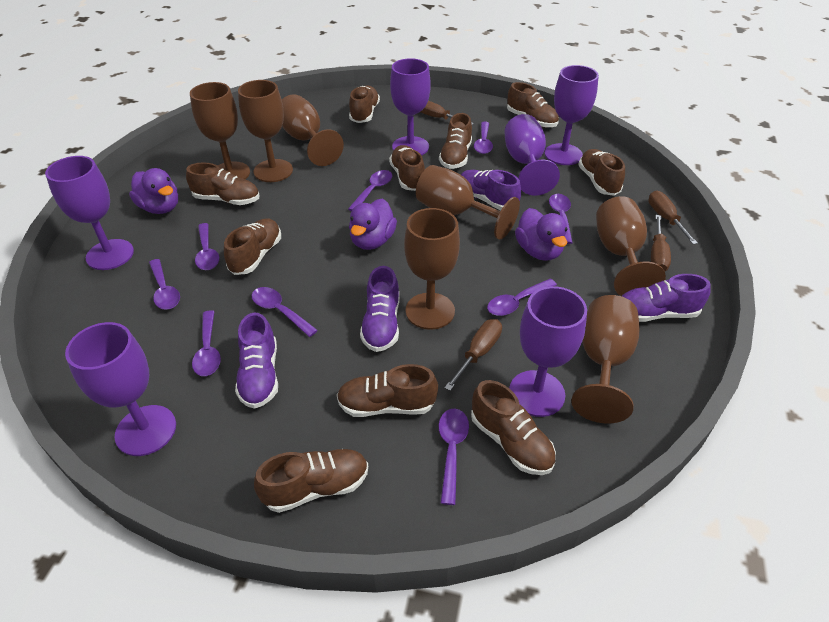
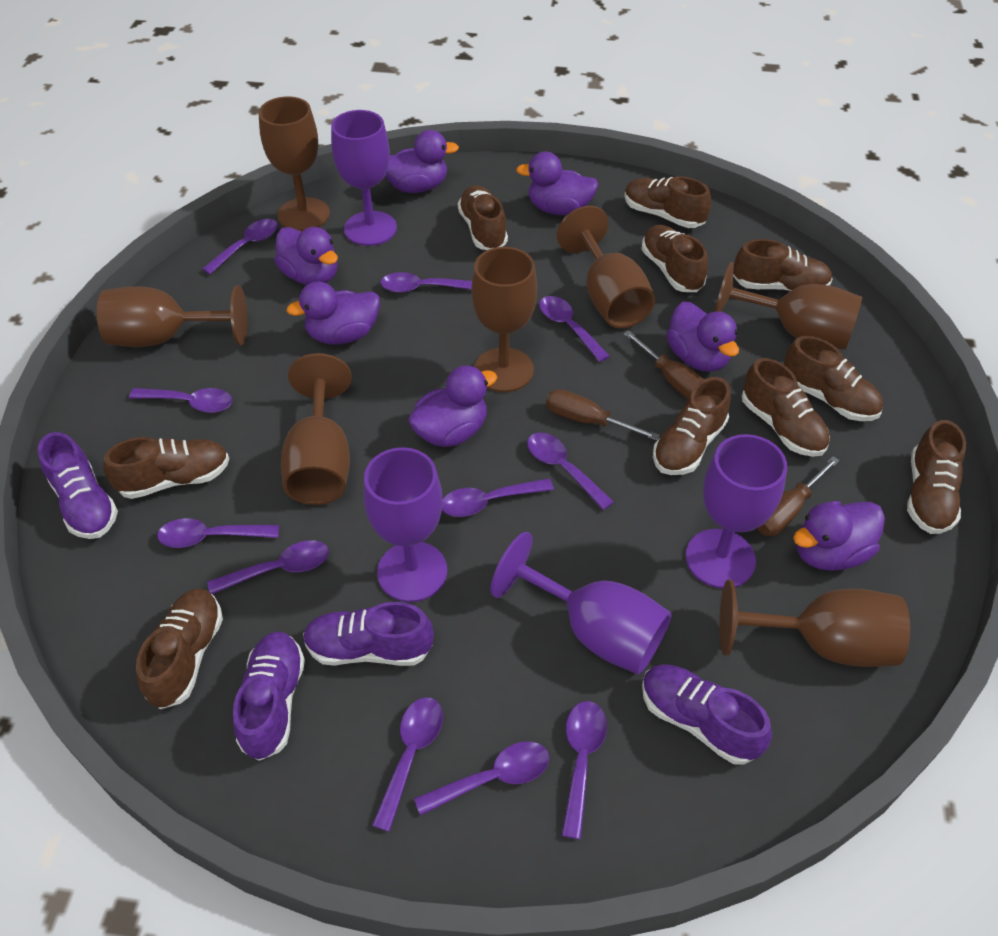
brown screwdriver: 4 -> 3
purple duck: 3 -> 7
purple goblet: 6 -> 4
purple spoon: 9 -> 11

